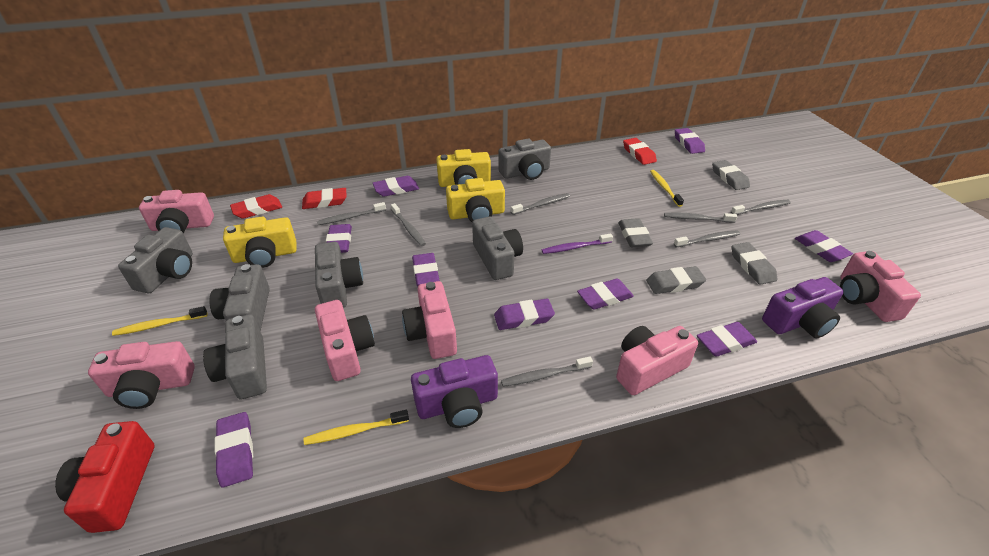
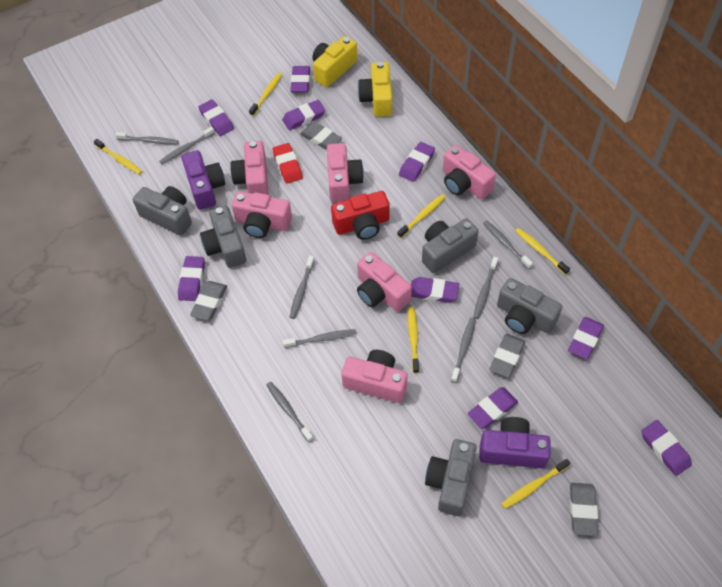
grey camera: 6 -> 5
grey toothbrush: 7 -> 8
purple toothbrush: 1 -> 0
red eraser: 3 -> 1
yellow camera: 3 -> 2
yellow toothbrush: 3 -> 6

